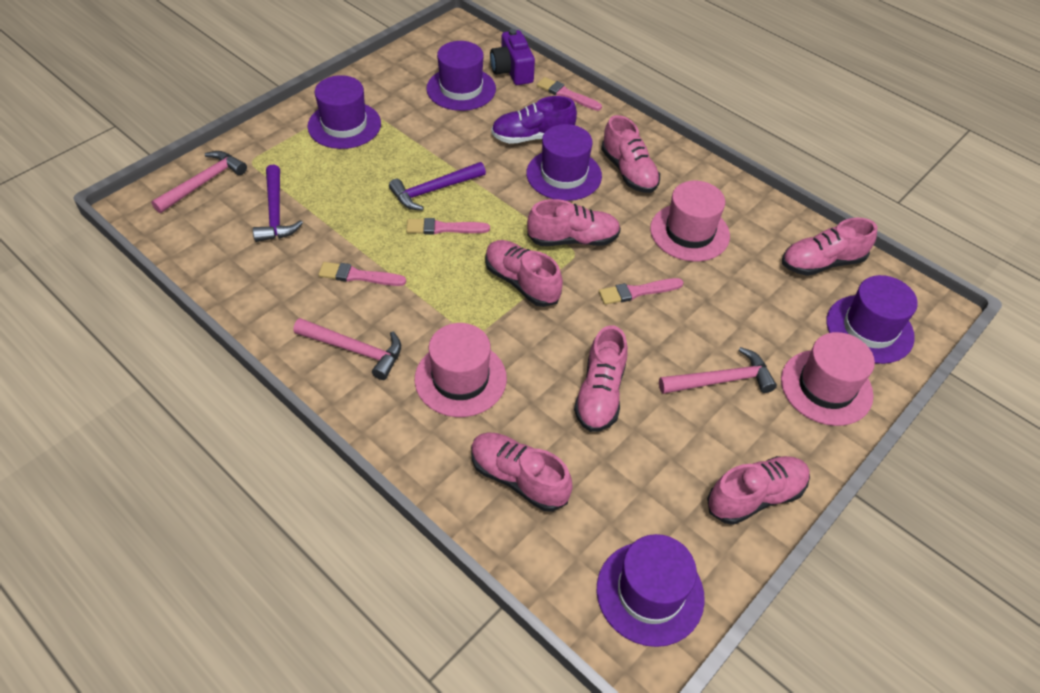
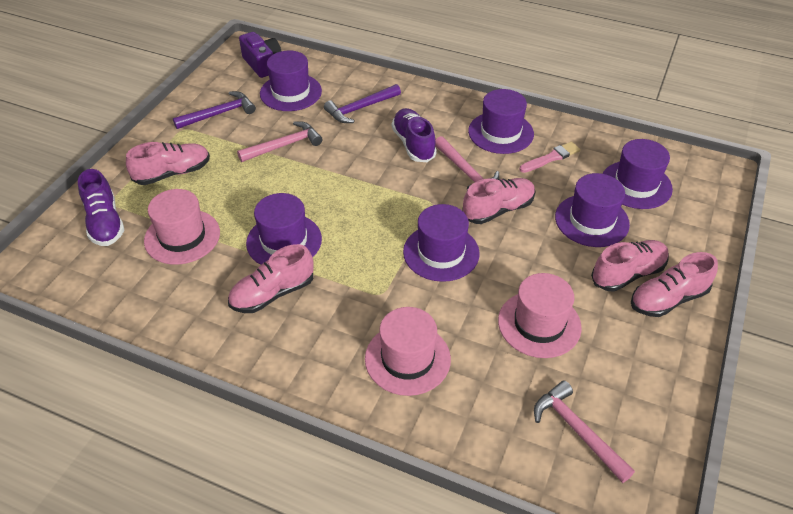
pink brush: 4 -> 1
pink shoe: 7 -> 5
purple hat: 5 -> 6
purple shoe: 1 -> 2

